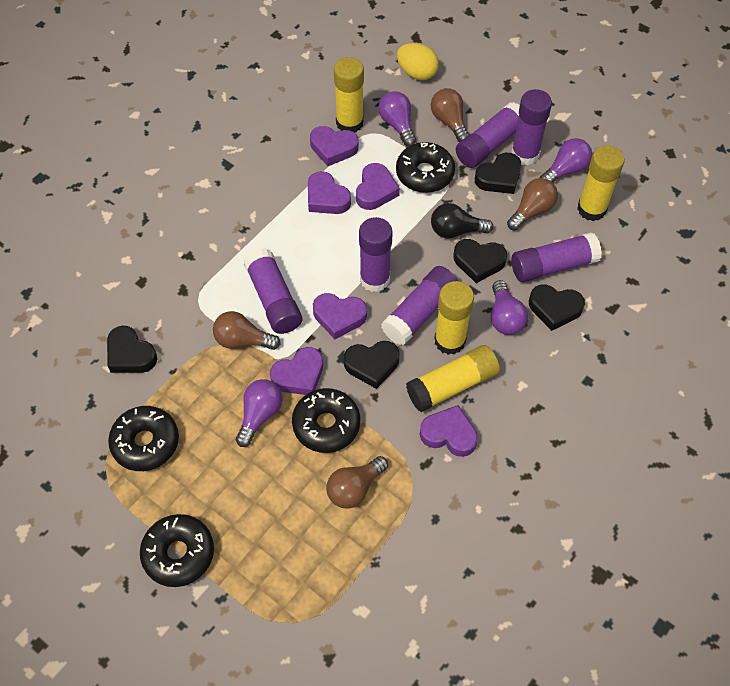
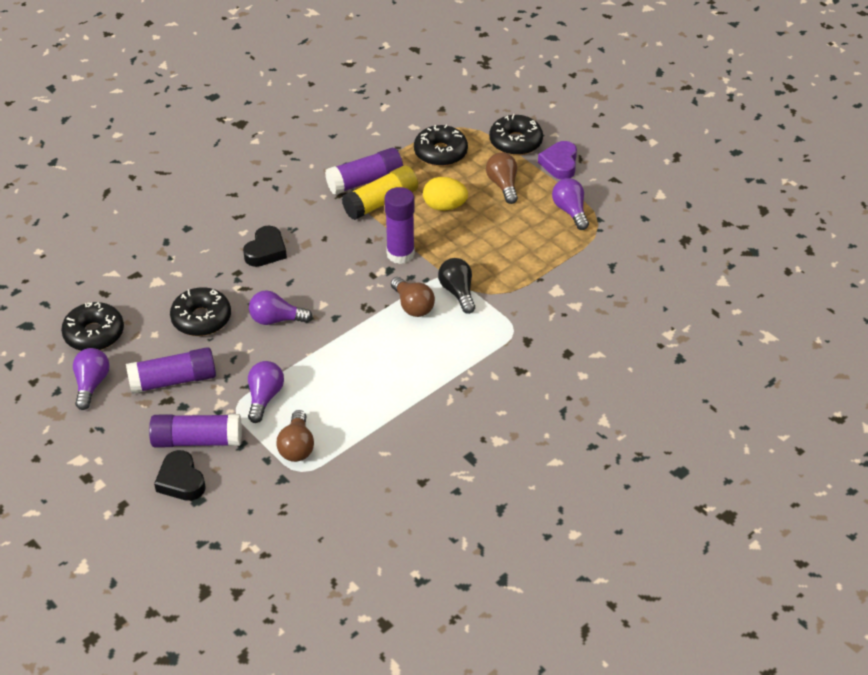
black heart: 5 -> 2
brown light bulb: 4 -> 3
purple glue stick: 6 -> 4
purple heart: 6 -> 1
yellow glue stick: 4 -> 1

